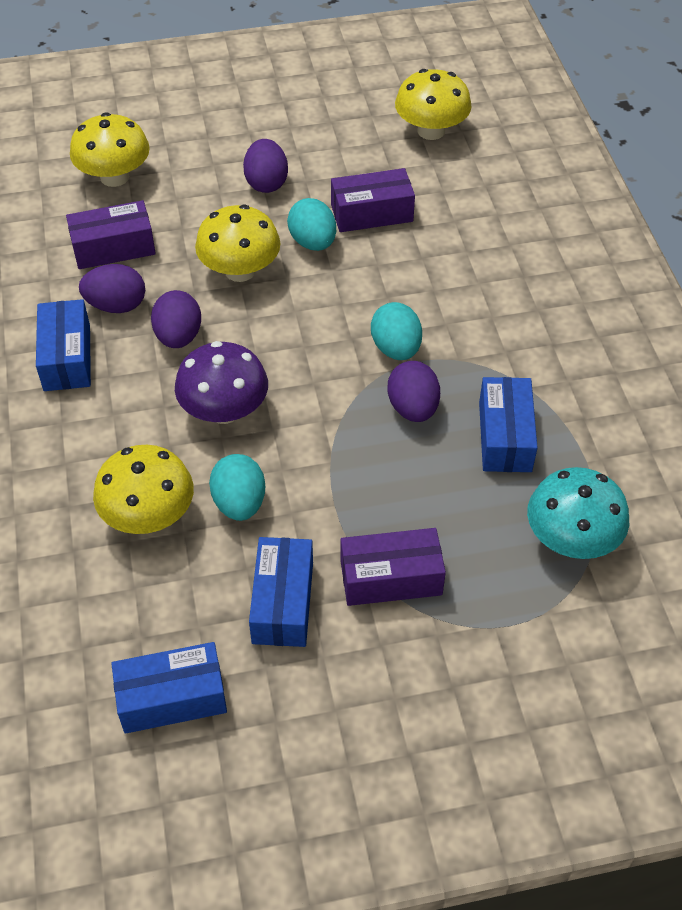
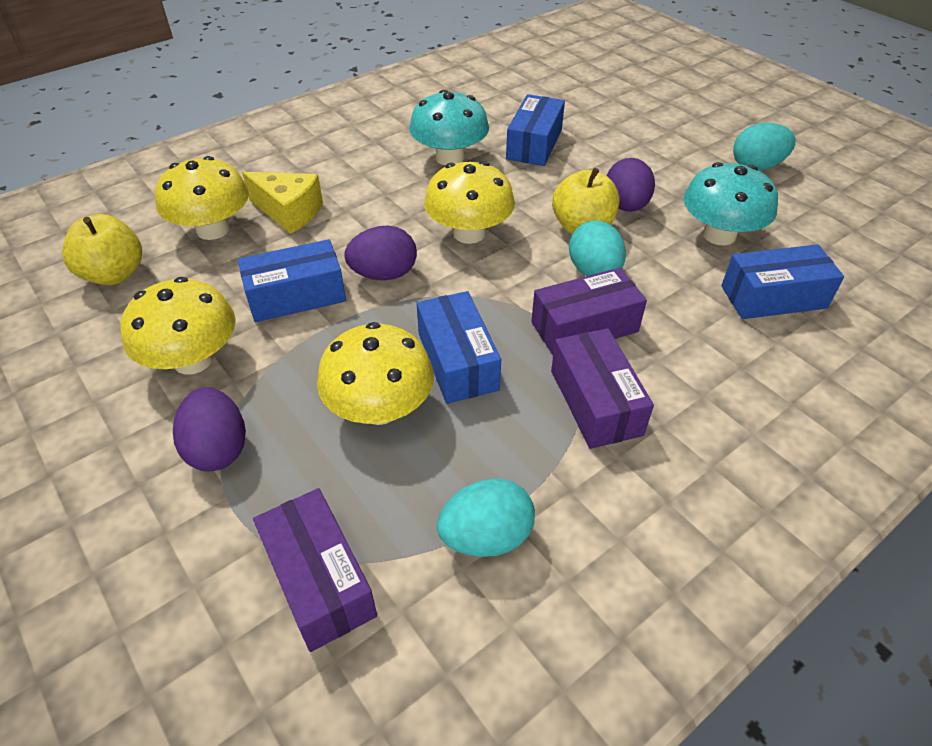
purple egg: 4 -> 3
purple mushroom: 1 -> 0
turquoise mushroom: 1 -> 2
yellow apple: 0 -> 2
yellow cheese: 0 -> 1

